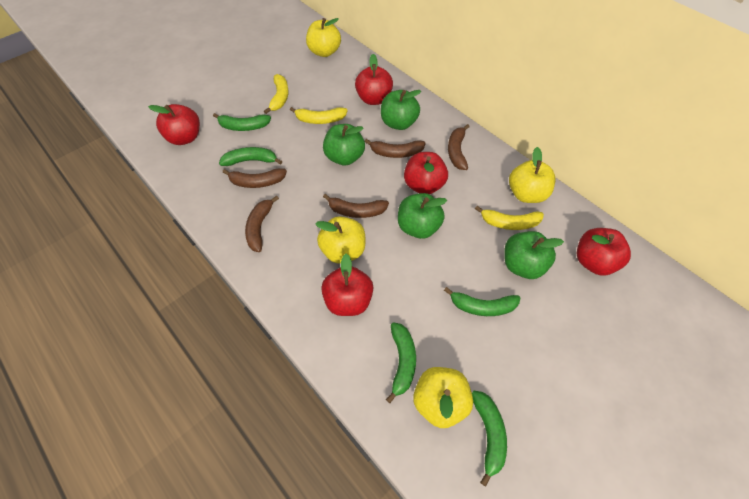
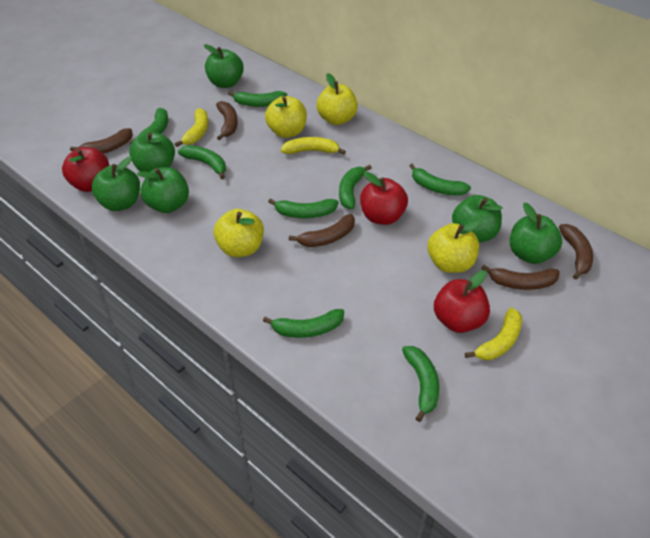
green apple: 4 -> 6
green banana: 5 -> 8
red apple: 5 -> 3

